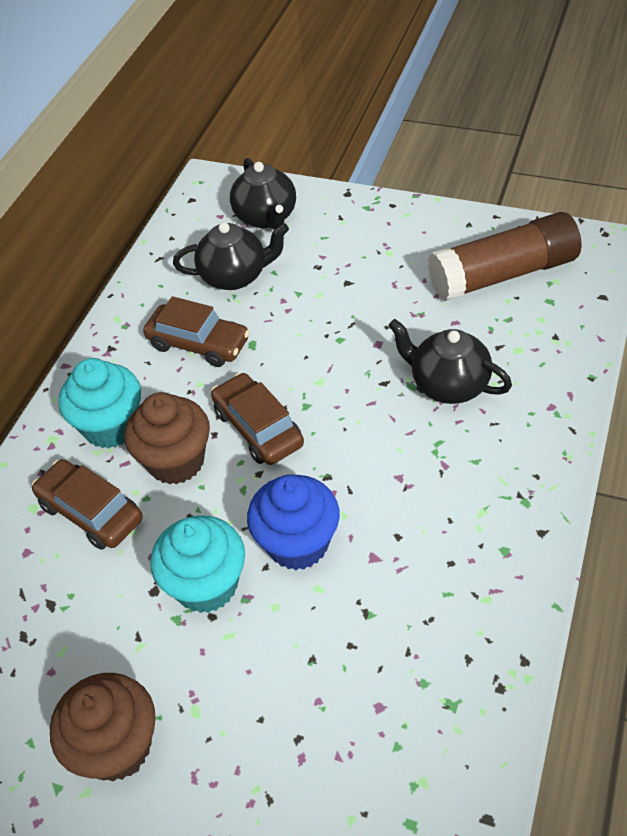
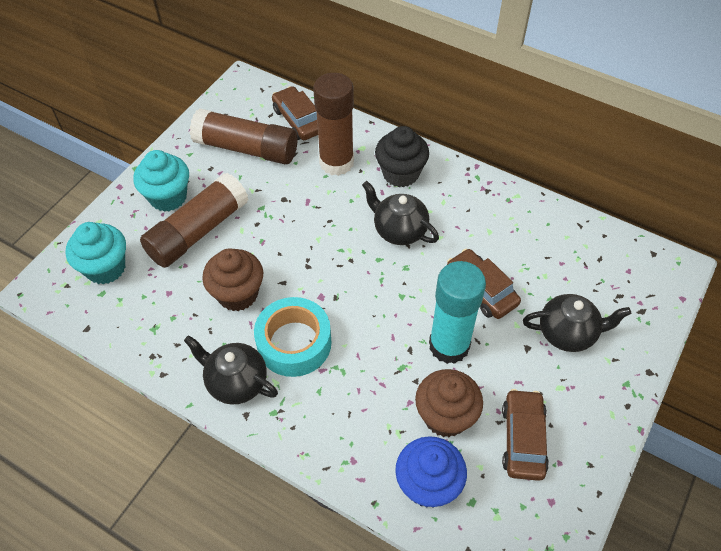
black cupcake: 0 -> 1
brown glue stick: 1 -> 3
turquoise glue stick: 0 -> 1
turquoise tape: 0 -> 1

